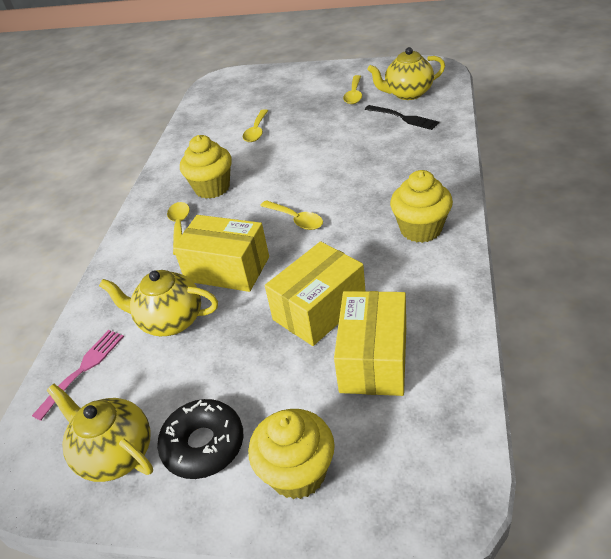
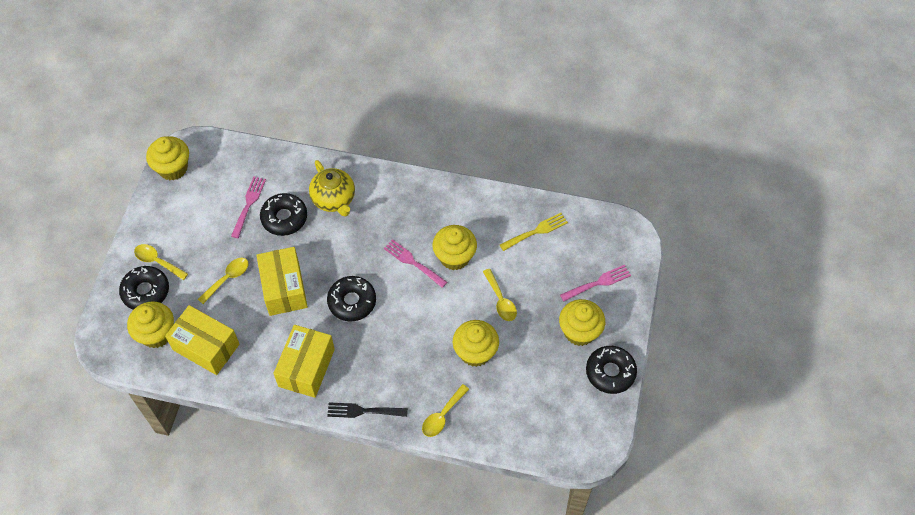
black donut: 1 -> 4
pink fork: 1 -> 3
yellow cupcake: 3 -> 5
yellow fork: 0 -> 1
yellow teapot: 3 -> 1

